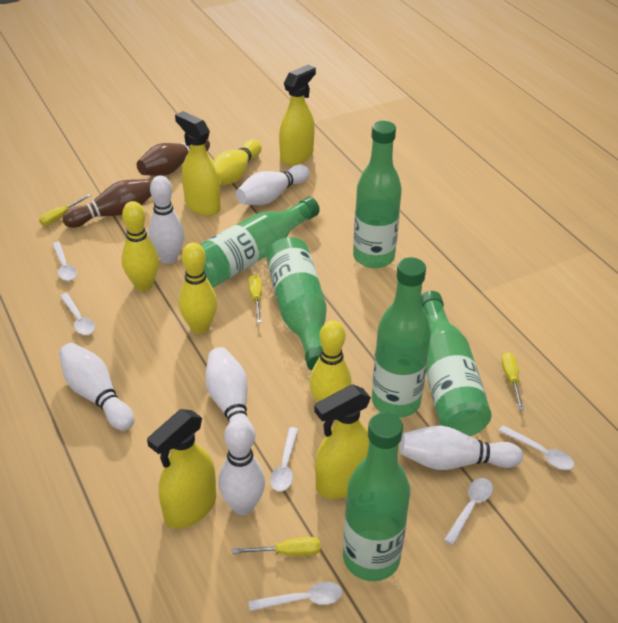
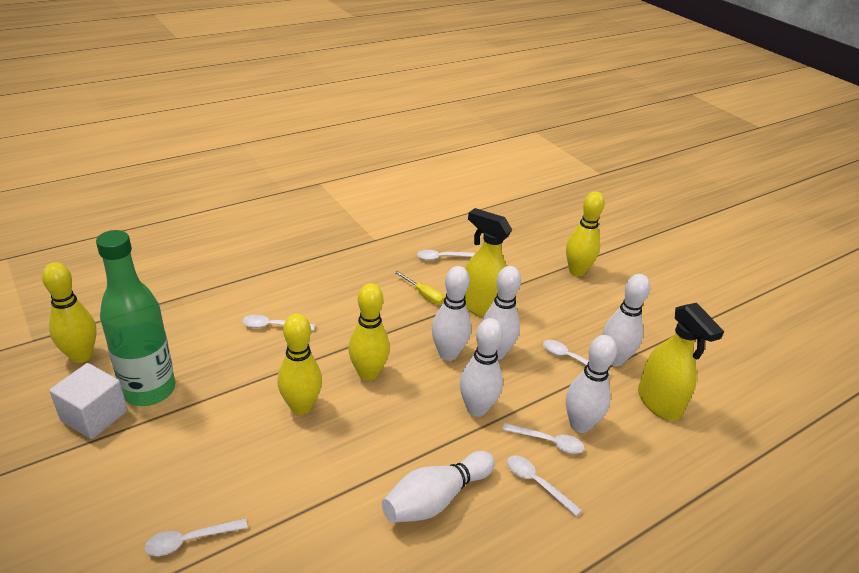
brown bowling pin: 2 -> 0
green bottle: 6 -> 1
white cube: 0 -> 1
yellow screwdriver: 4 -> 1
yellow spray bottle: 4 -> 2

